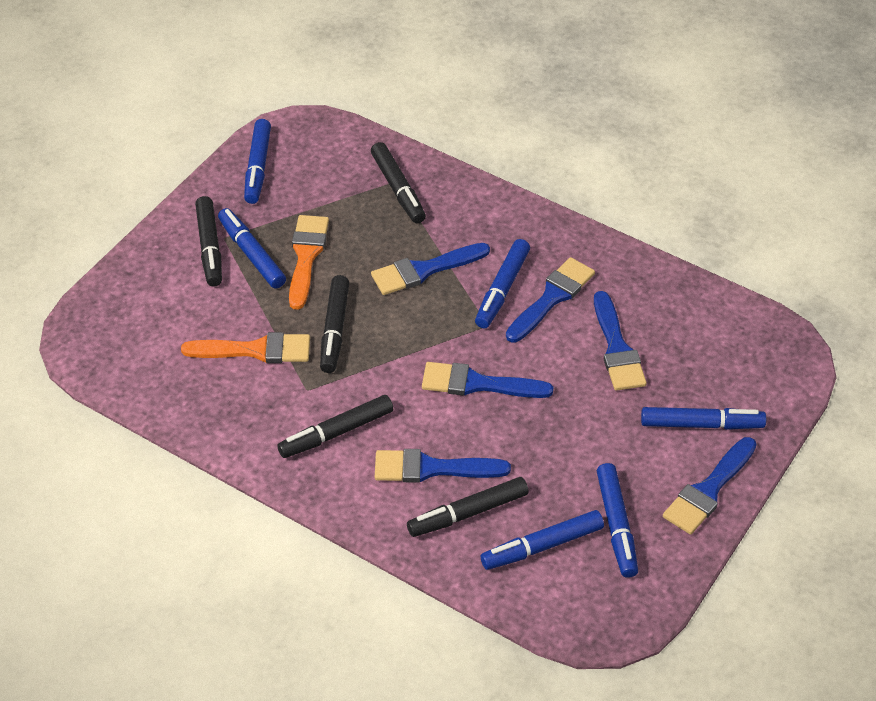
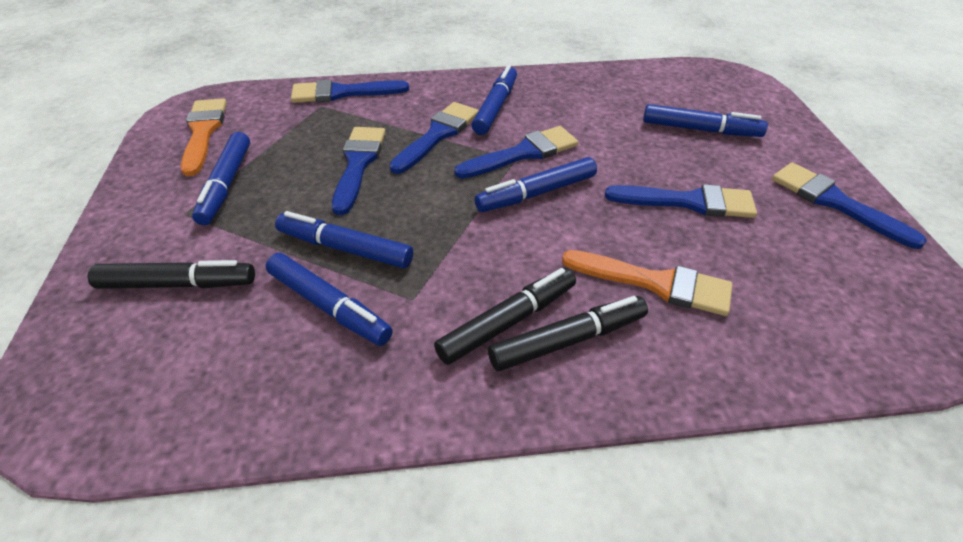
black marker: 5 -> 3

